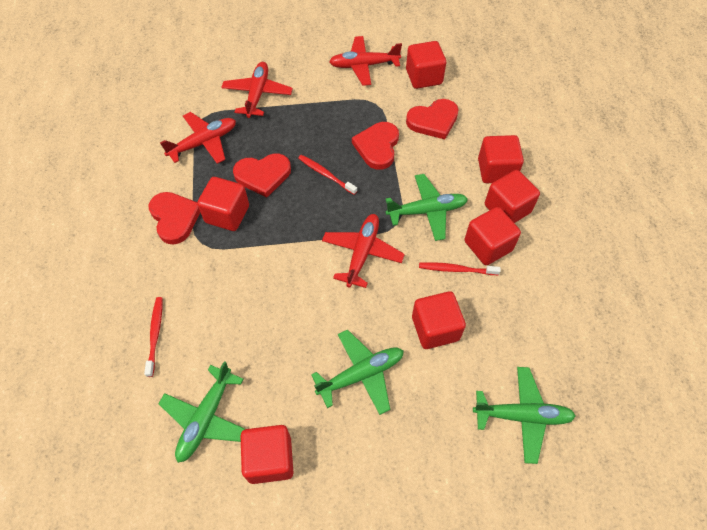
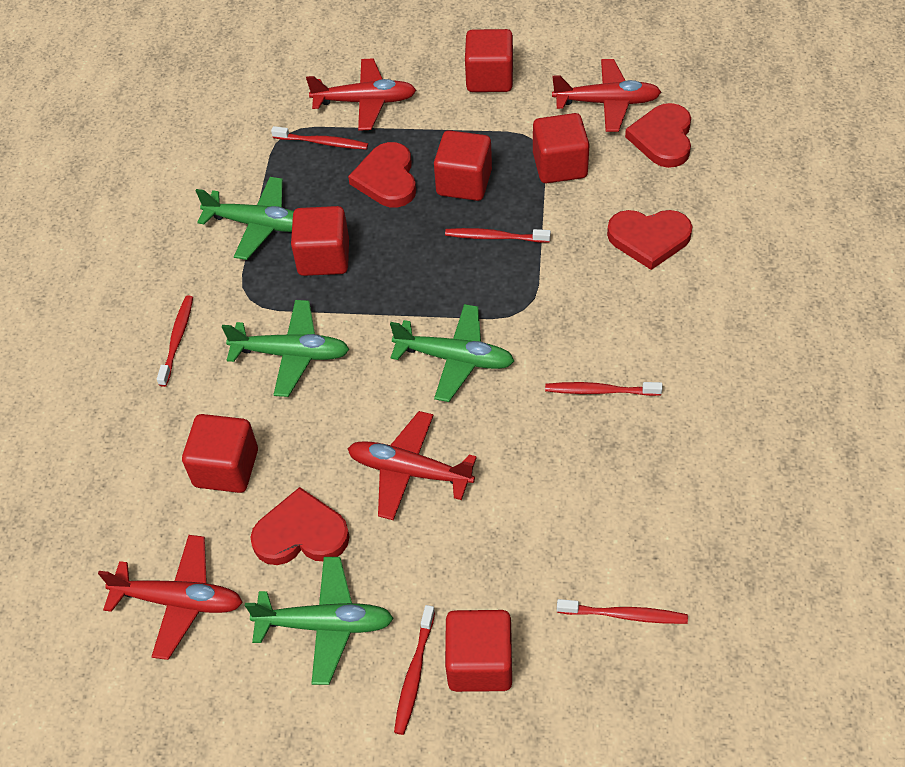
red cube: 7 -> 6
red toothbrush: 3 -> 6

